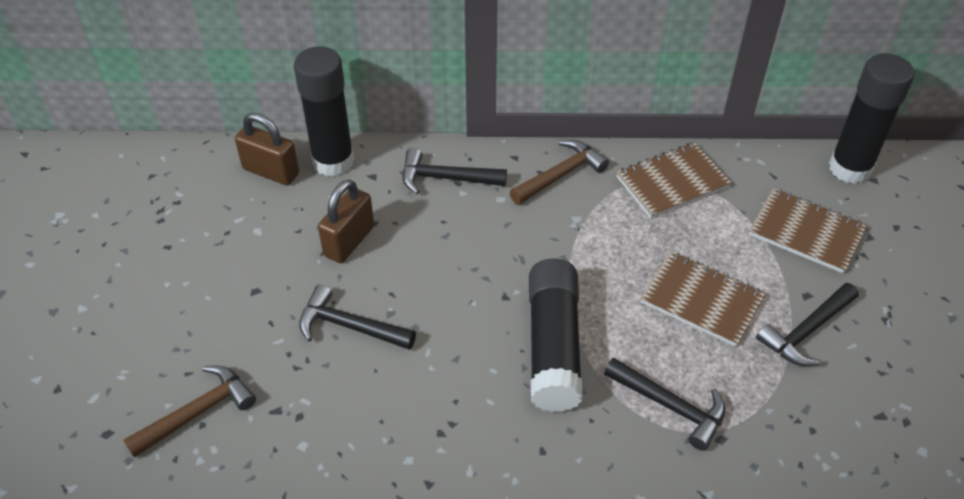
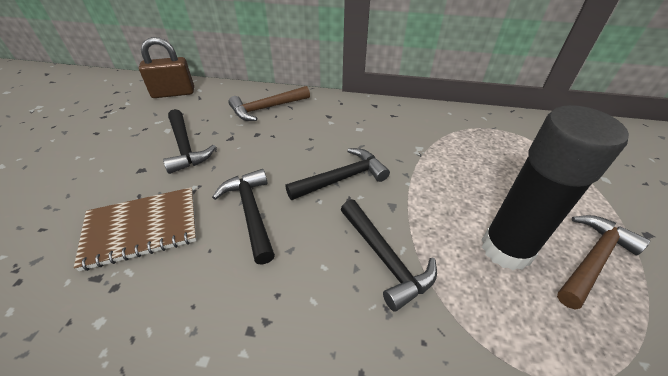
black glue stick: 3 -> 1
brown notebook: 3 -> 1
brown padlock: 2 -> 1

